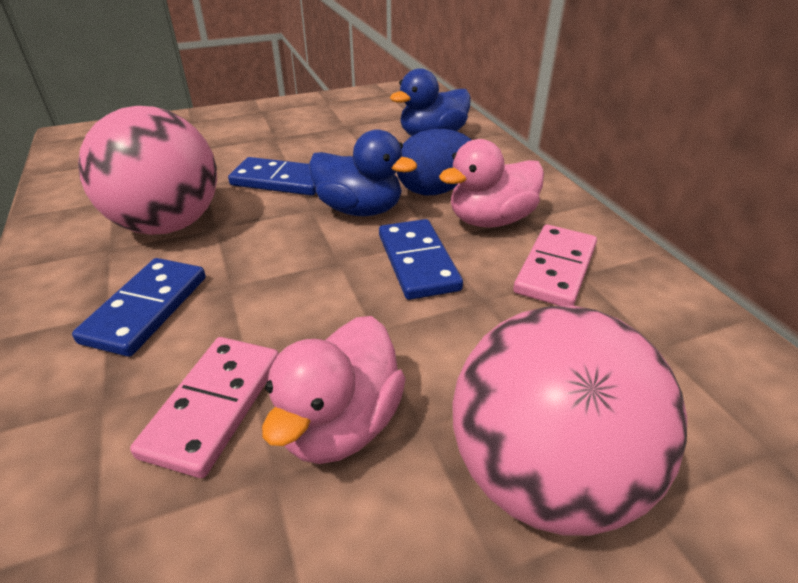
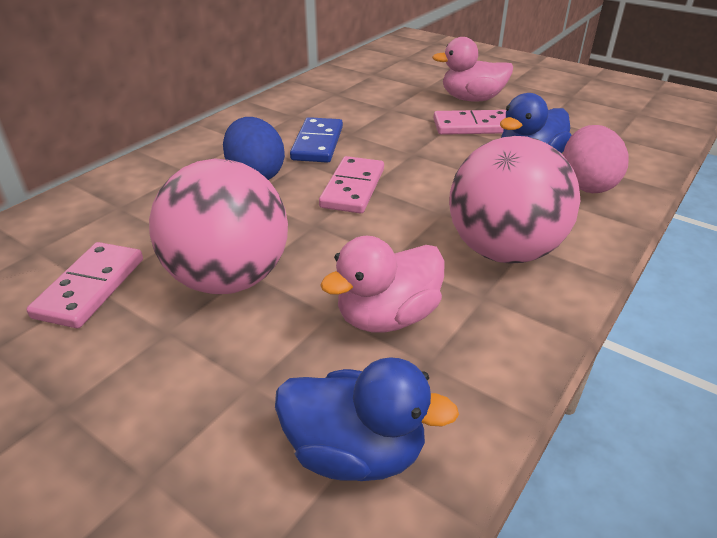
blue domino: 3 -> 1
pink domino: 2 -> 3
pink egg: 0 -> 1

